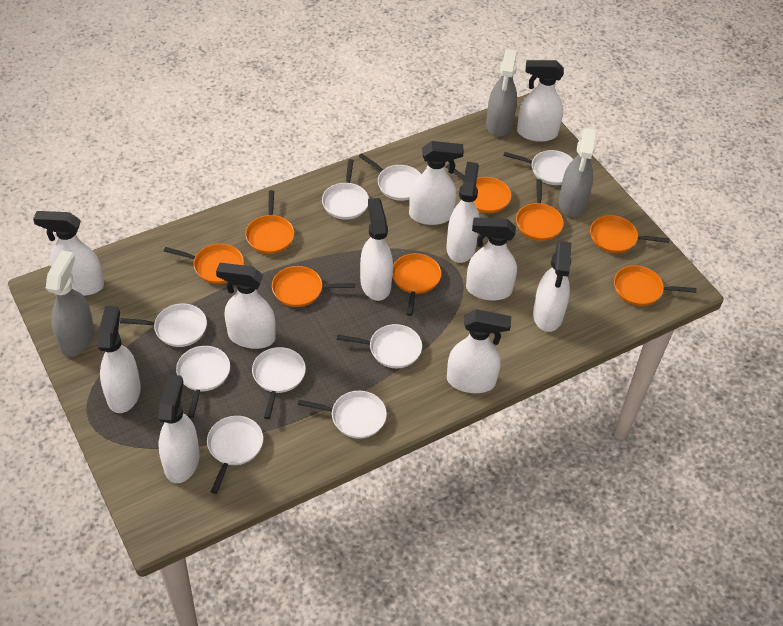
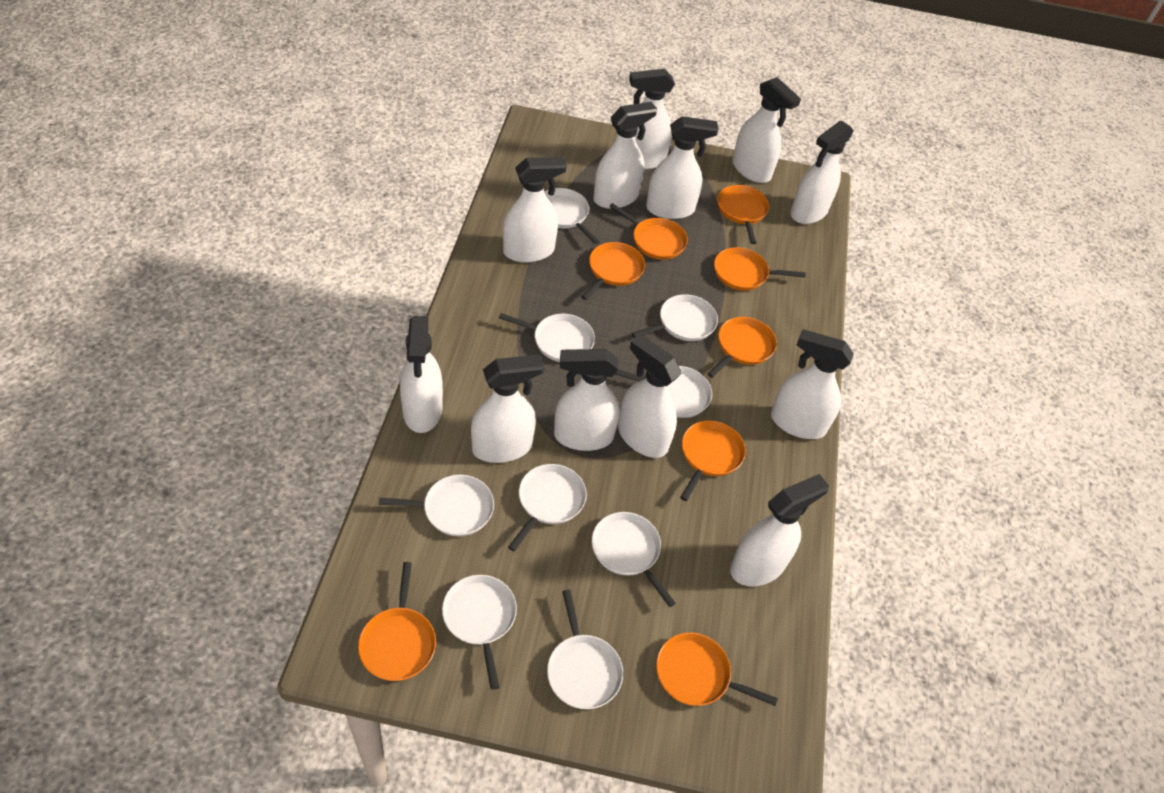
grey spray bottle: 3 -> 0
white spray bottle: 11 -> 12

